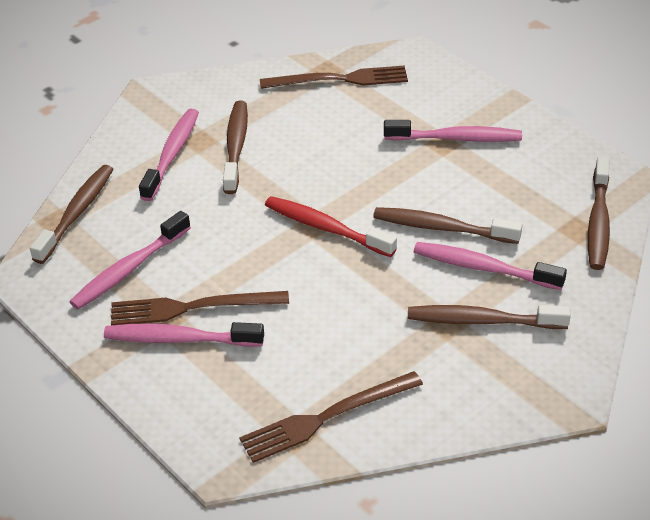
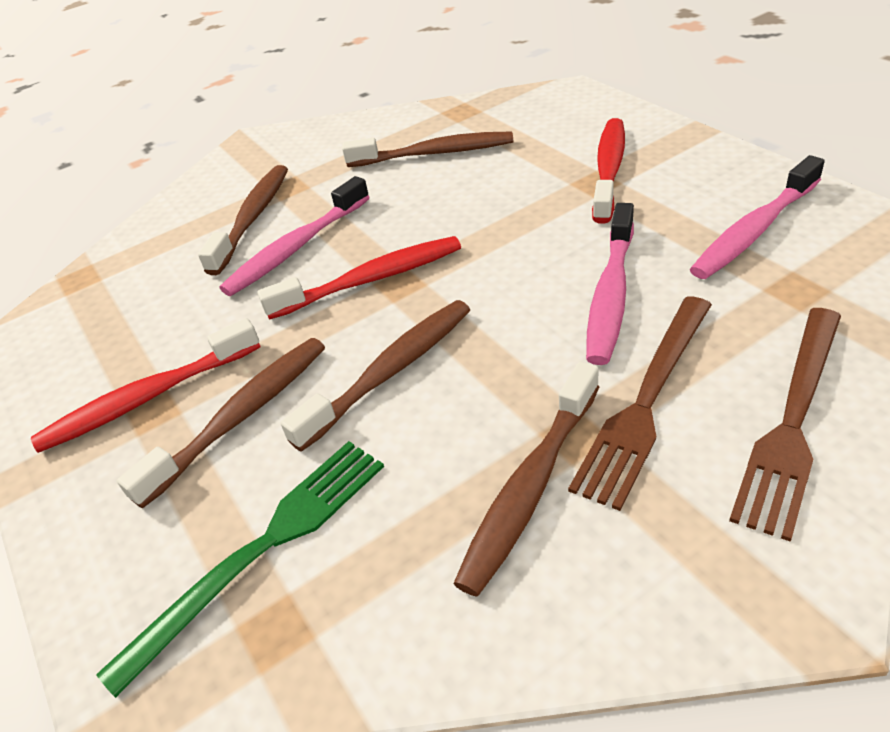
brown fork: 3 -> 2
green fork: 0 -> 1
pink toothbrush: 5 -> 3
red toothbrush: 1 -> 3

